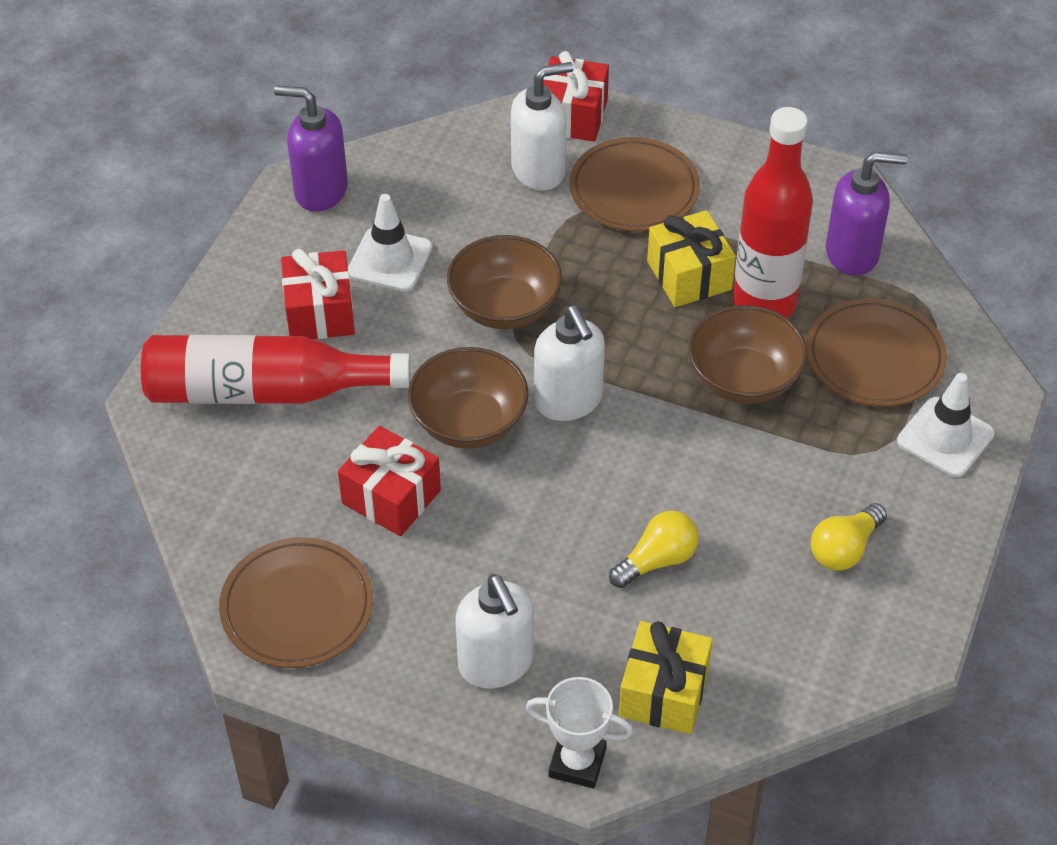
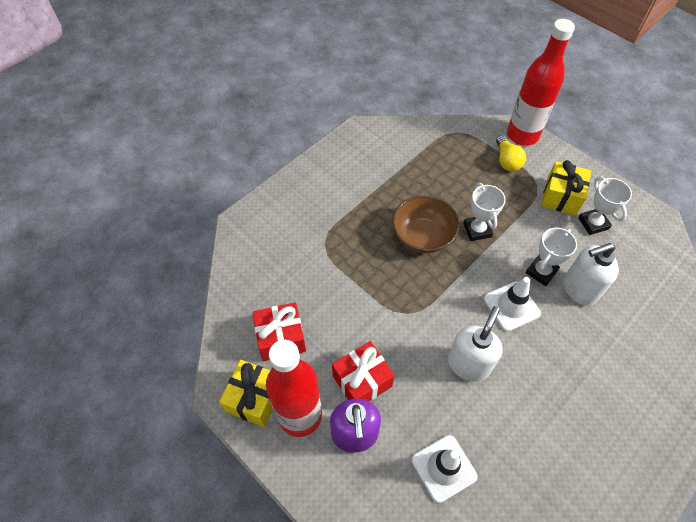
brown bowl: 3 -> 1
brown plate: 3 -> 0
purple soap dispenser: 2 -> 1
red gift: 3 -> 2
white soap dispenser: 3 -> 2
white trophy: 1 -> 3
yellow light bulb: 2 -> 1

